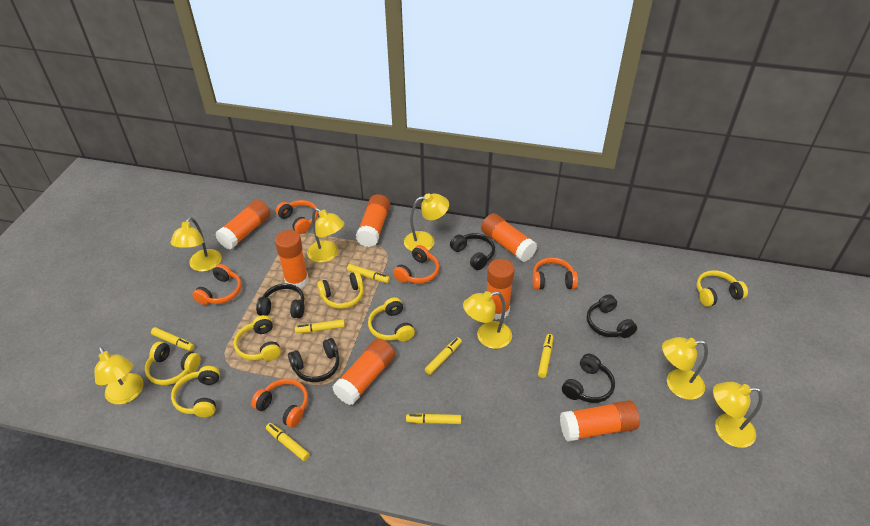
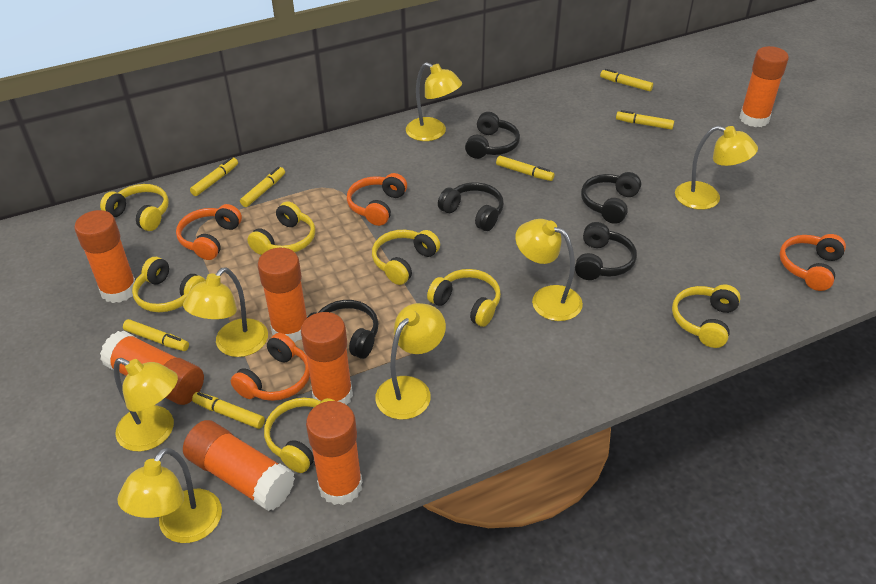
orange headphones: 5 -> 4
yellow headphones: 6 -> 7

